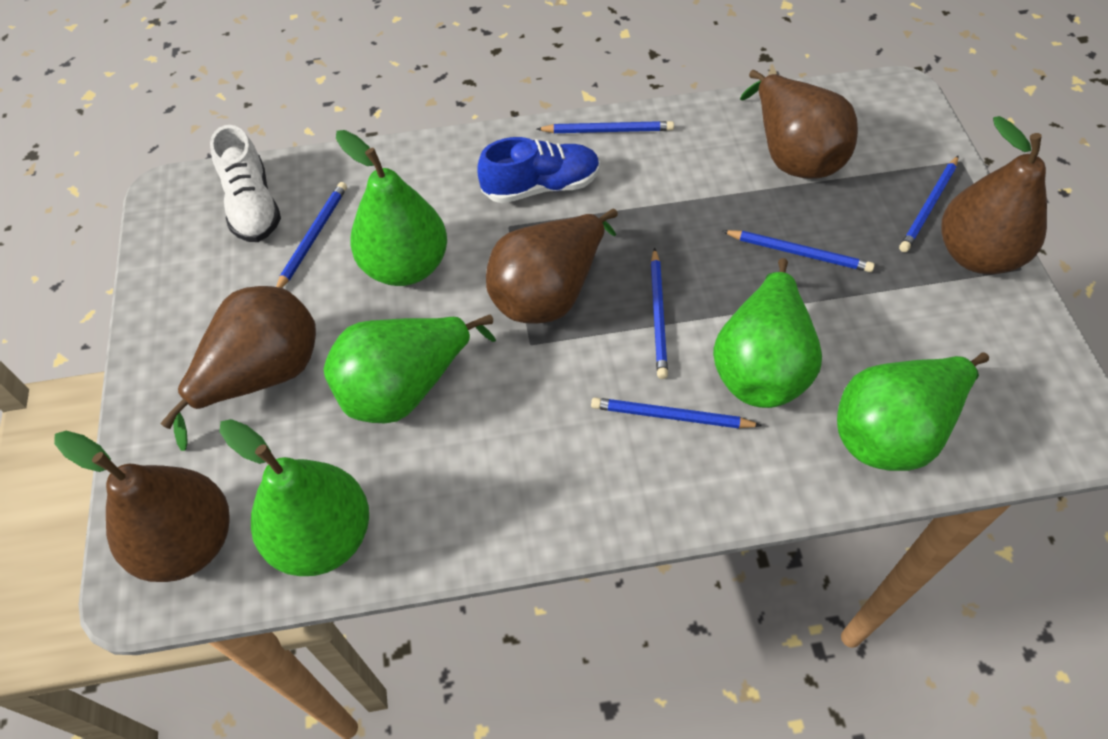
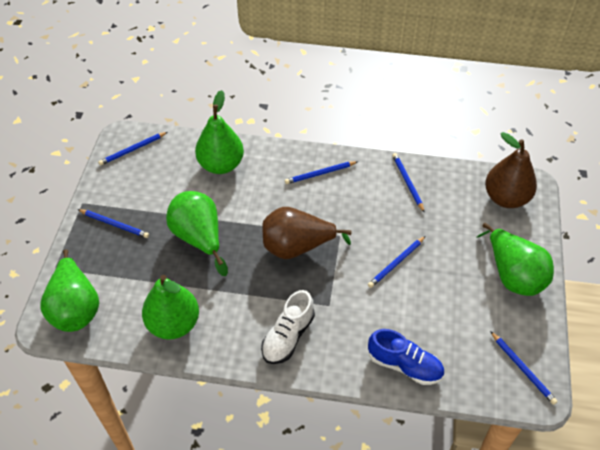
brown pear: 5 -> 2

